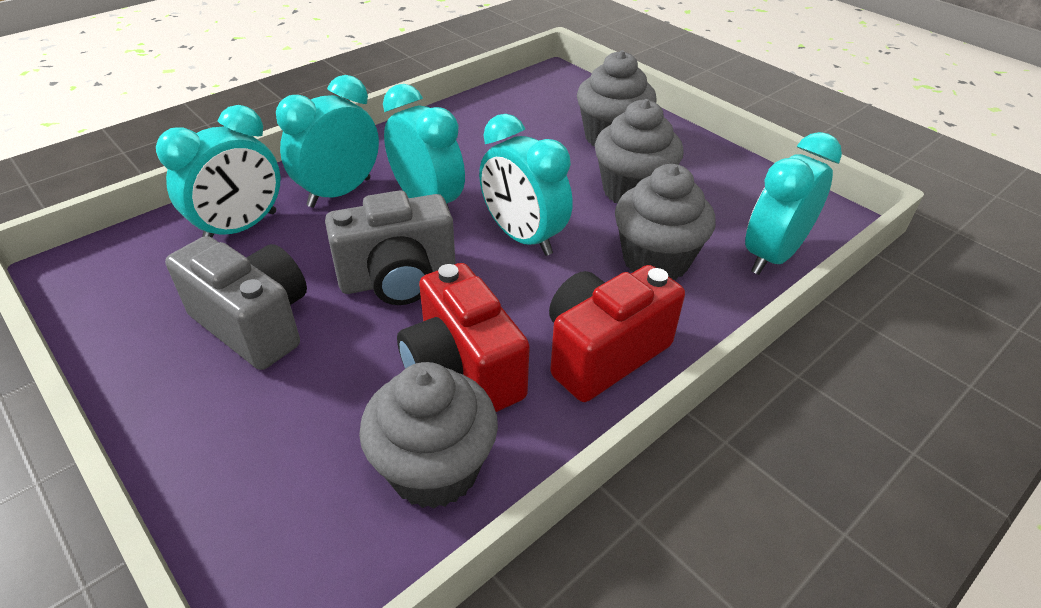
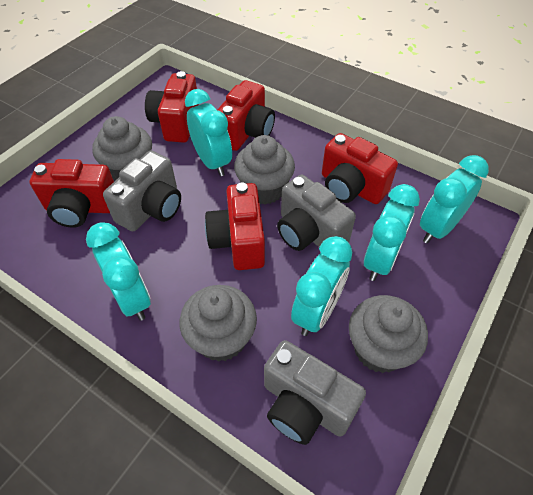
grey camera: 2 -> 3
red camera: 2 -> 5

